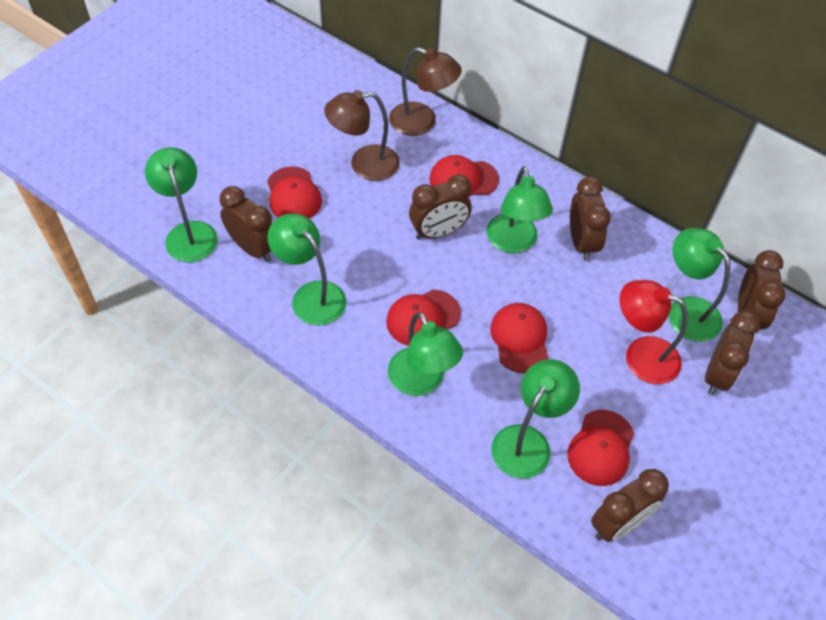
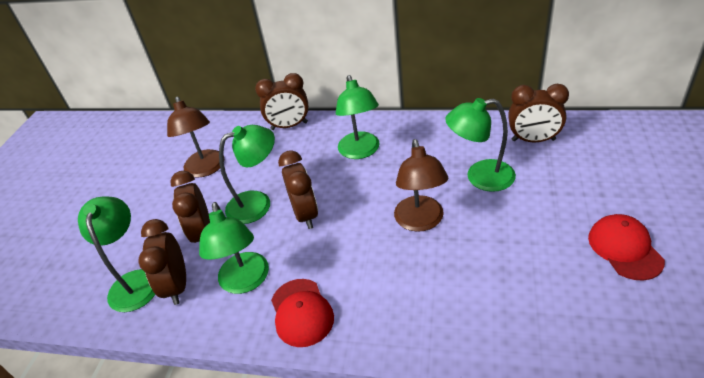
brown clock: 6 -> 5
green lamp: 6 -> 5
red cap: 5 -> 2
red lamp: 1 -> 0

